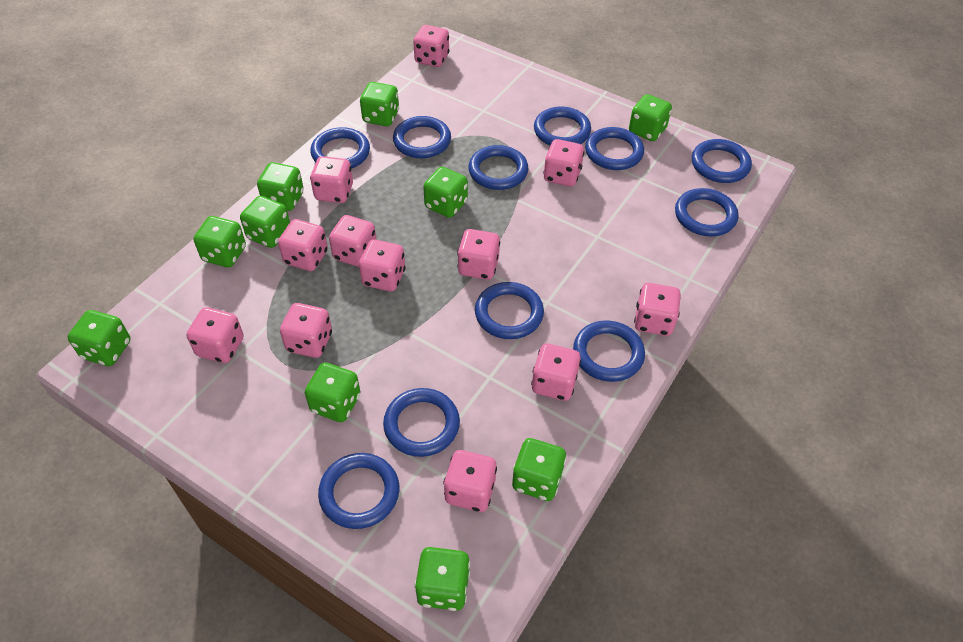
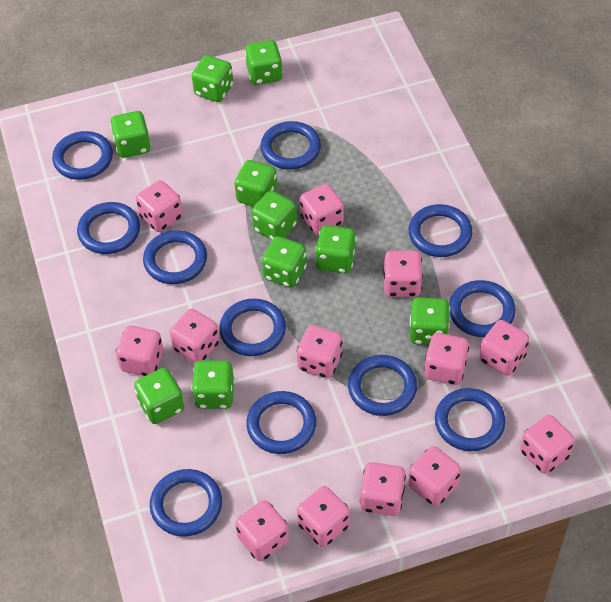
pink dice: 12 -> 13

